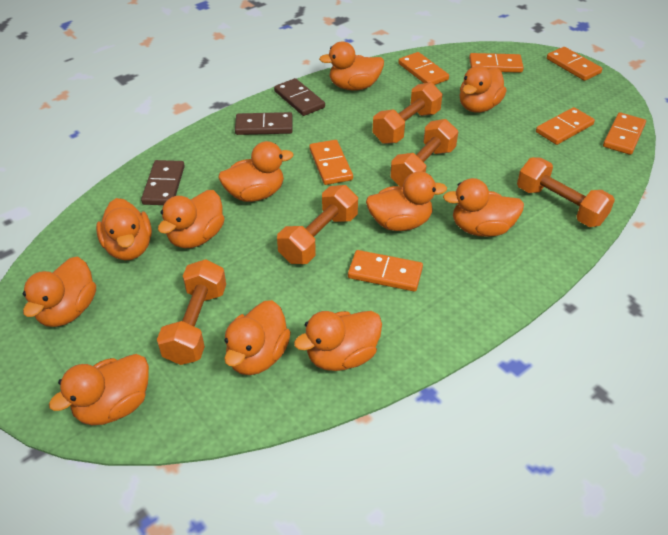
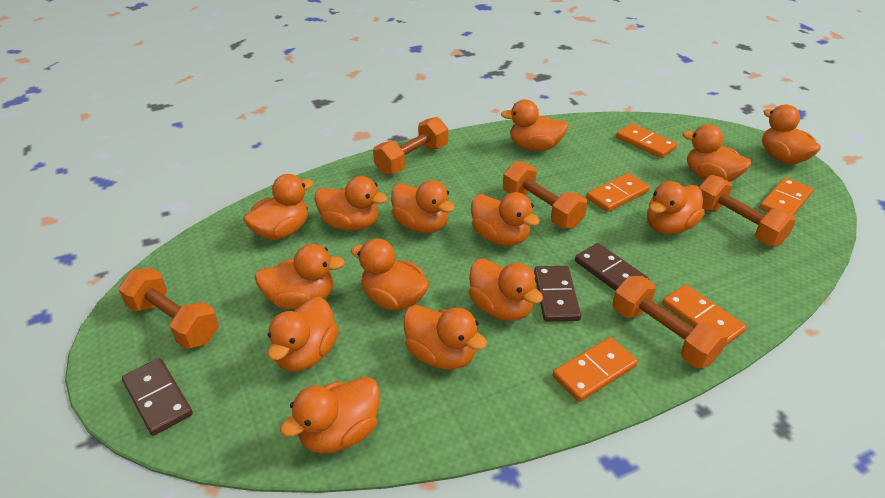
orange domino: 7 -> 5
orange duck: 11 -> 14

